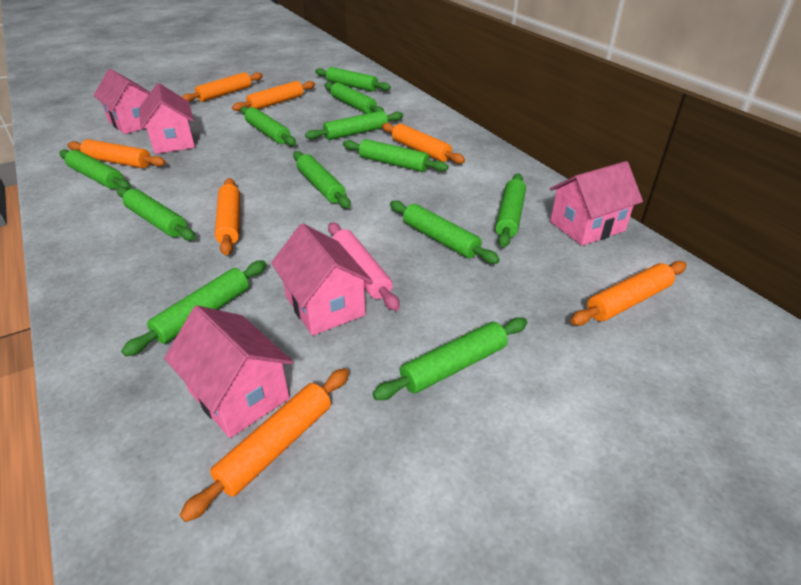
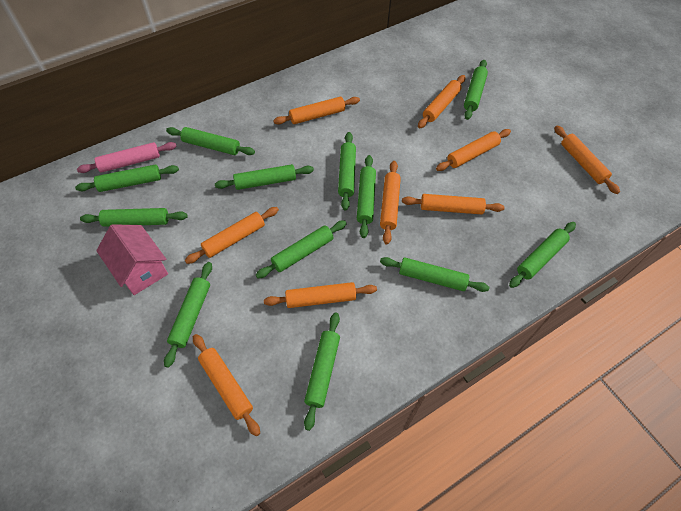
orange rolling pin: 7 -> 9
pink house: 5 -> 1

